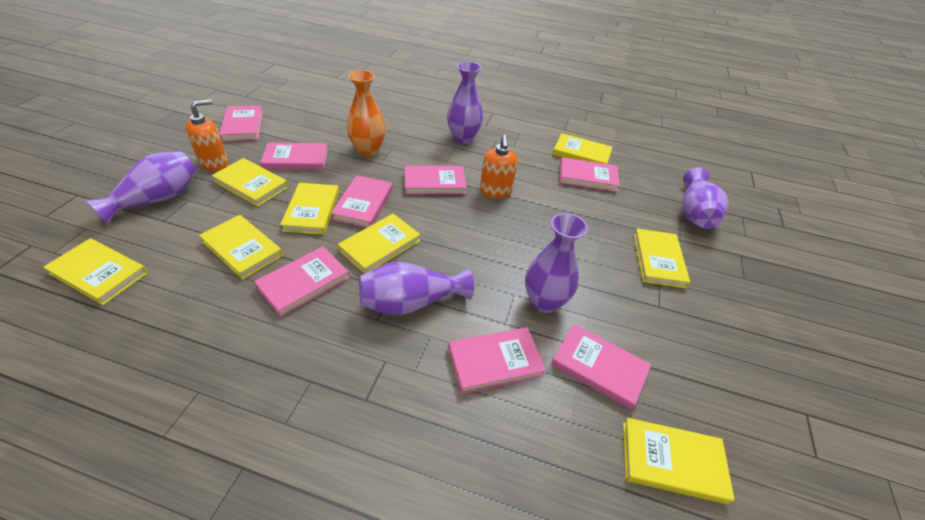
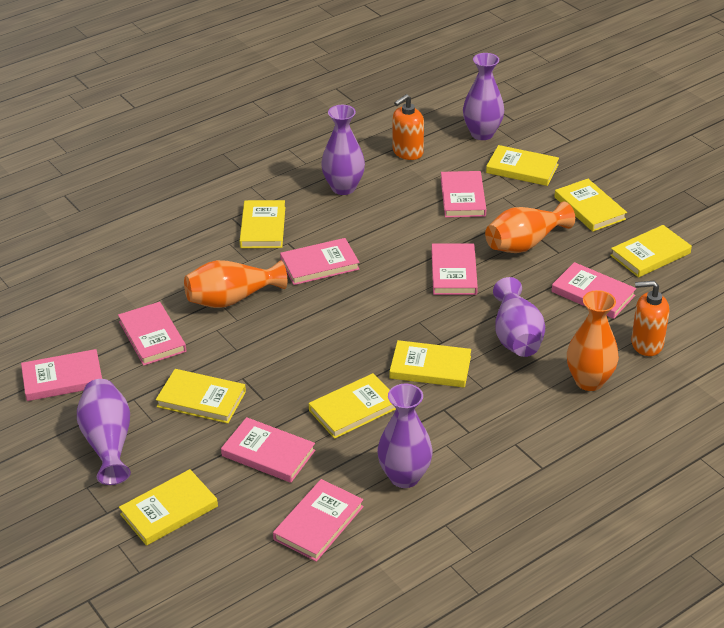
orange vase: 1 -> 3

